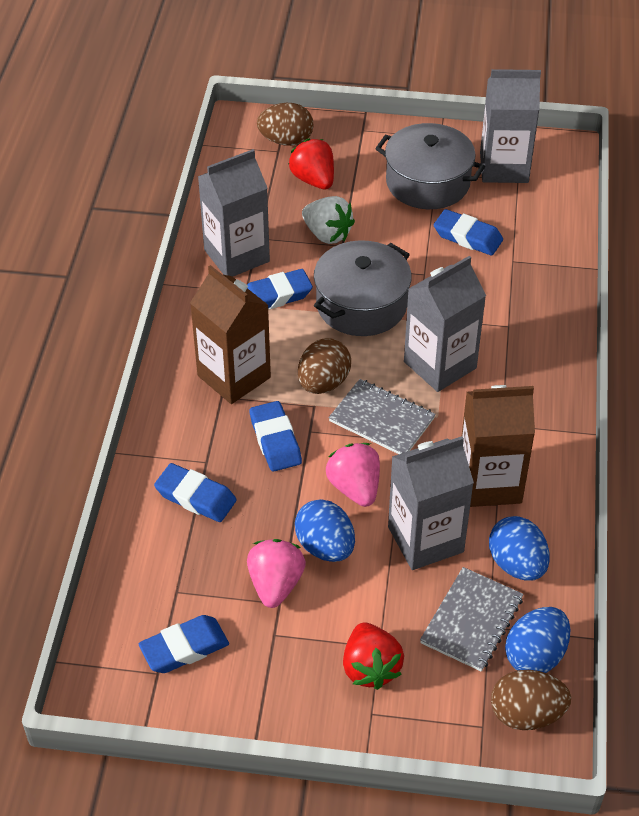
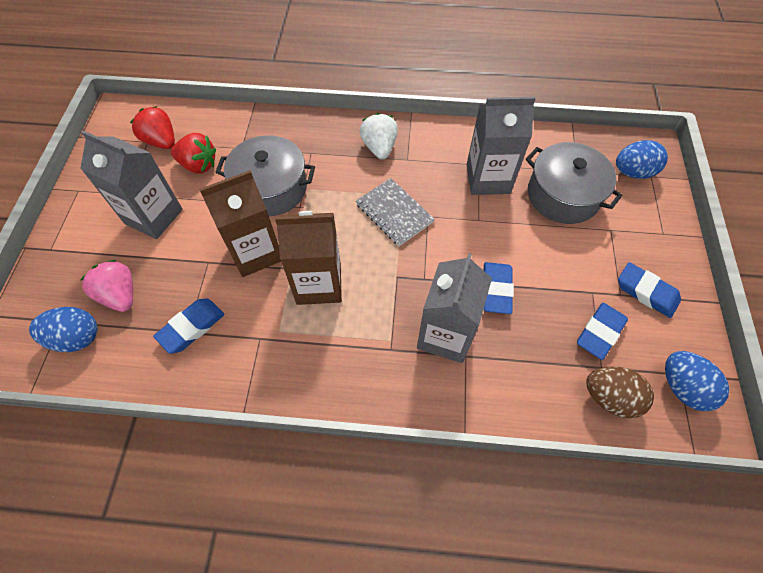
blue eraser: 5 -> 4
brown egg: 3 -> 1
grey carton: 4 -> 3
grey notebook: 2 -> 1
pink strawberry: 2 -> 1

